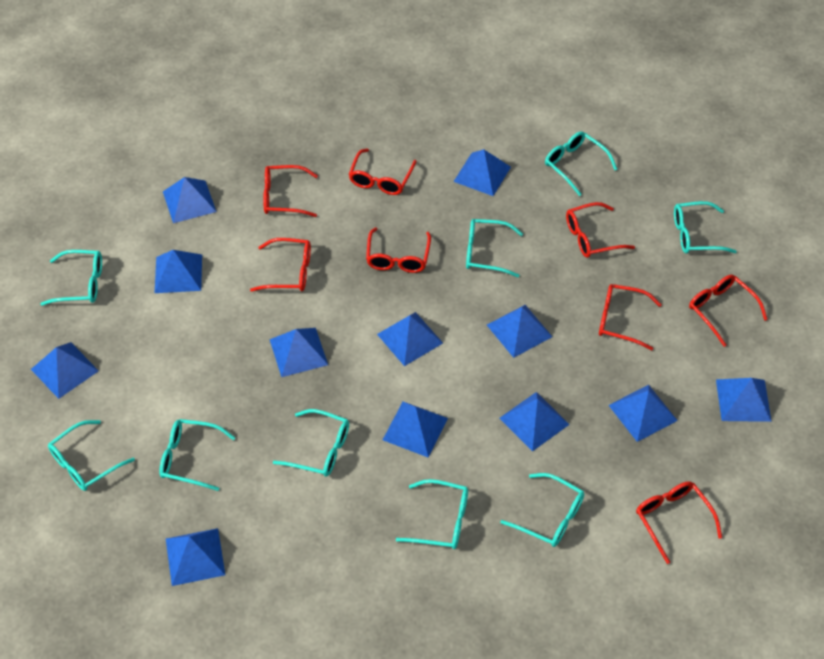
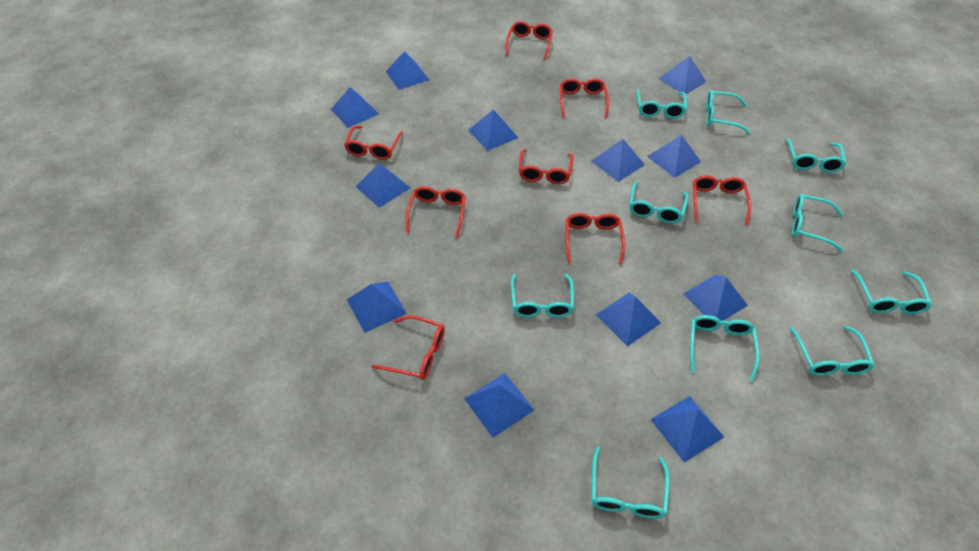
turquoise glasses: 9 -> 10

